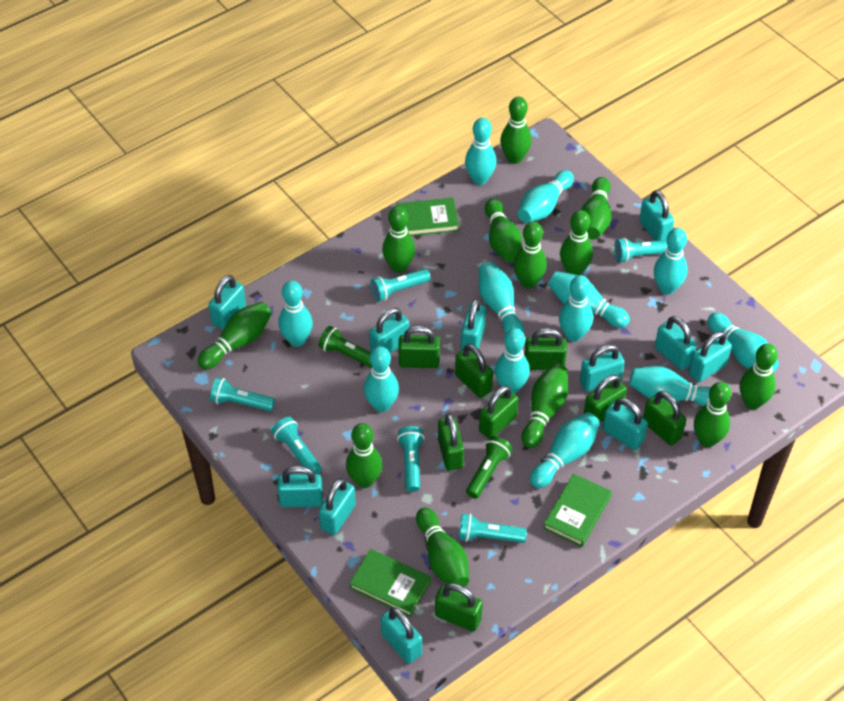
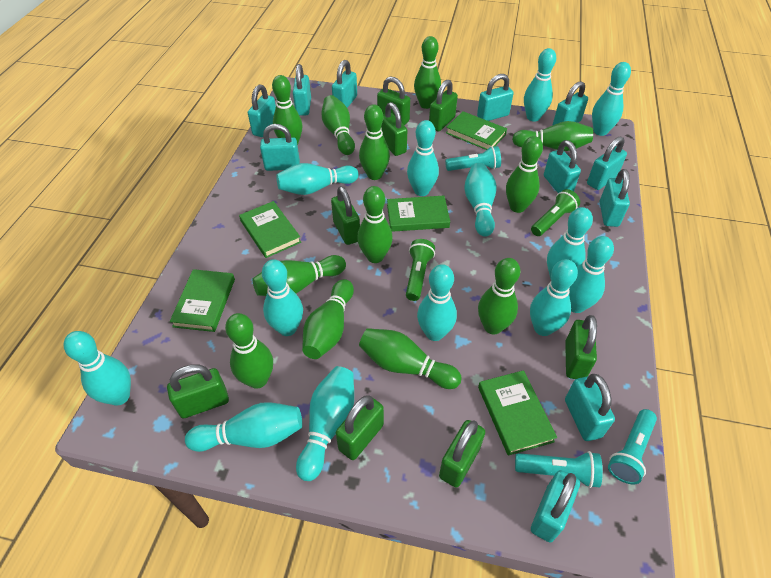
green book: 3 -> 5
turquoise bowling pin: 12 -> 13
turquoise flashlight: 6 -> 3

